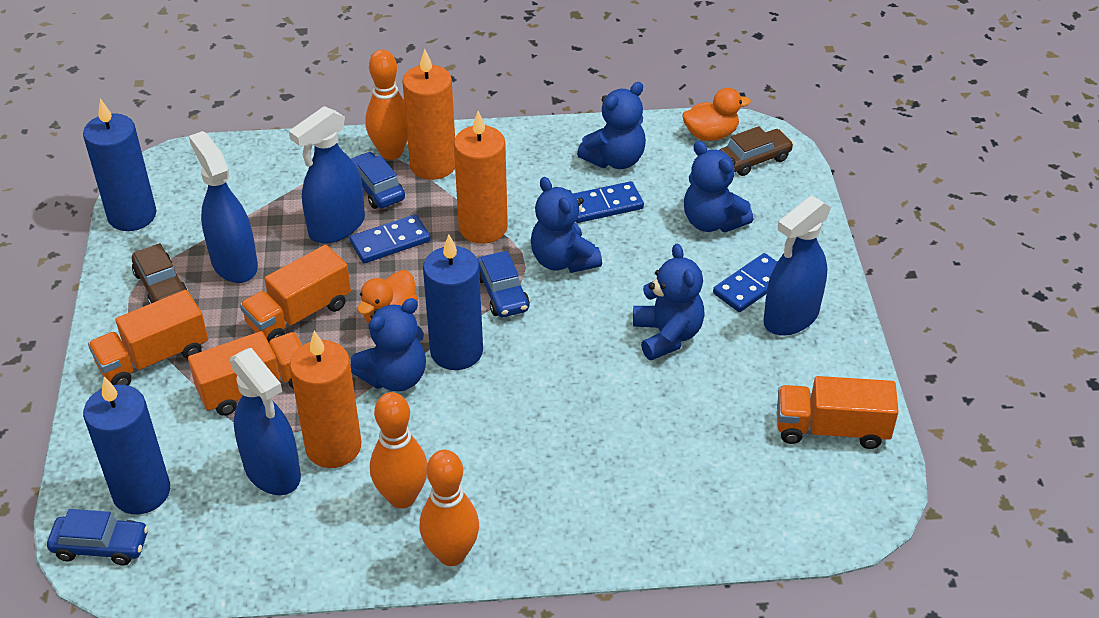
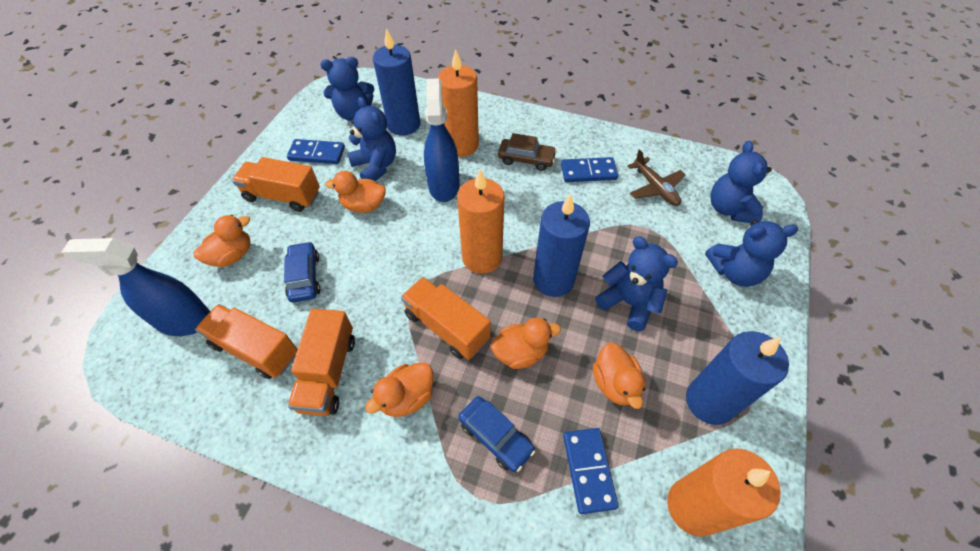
blue car: 3 -> 2
blue spray bottle: 4 -> 2
brown car: 2 -> 1
brown plane: 0 -> 1
orange bowling pin: 3 -> 0
orange duck: 2 -> 5

